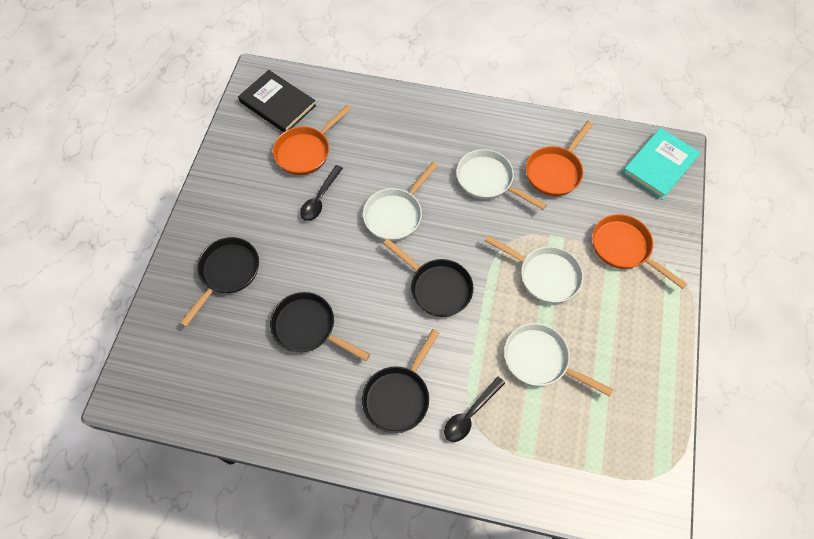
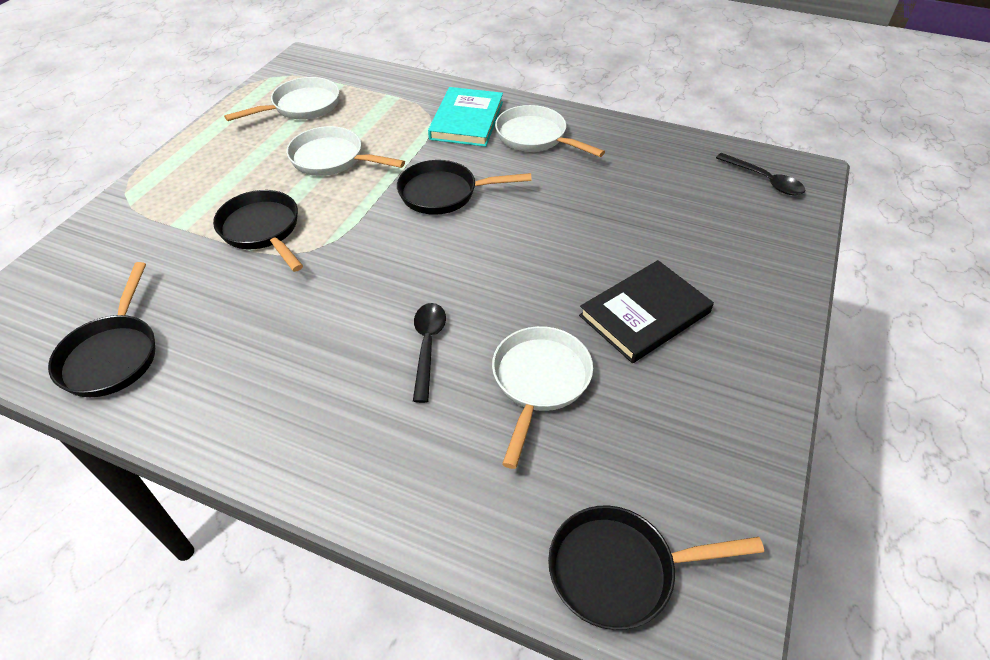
orange pan: 3 -> 0

